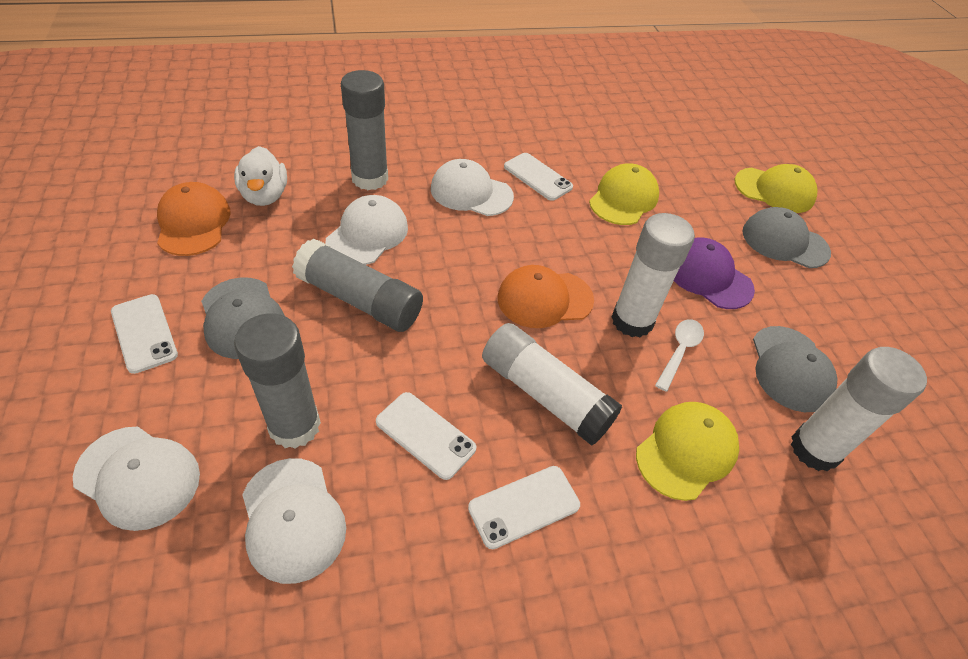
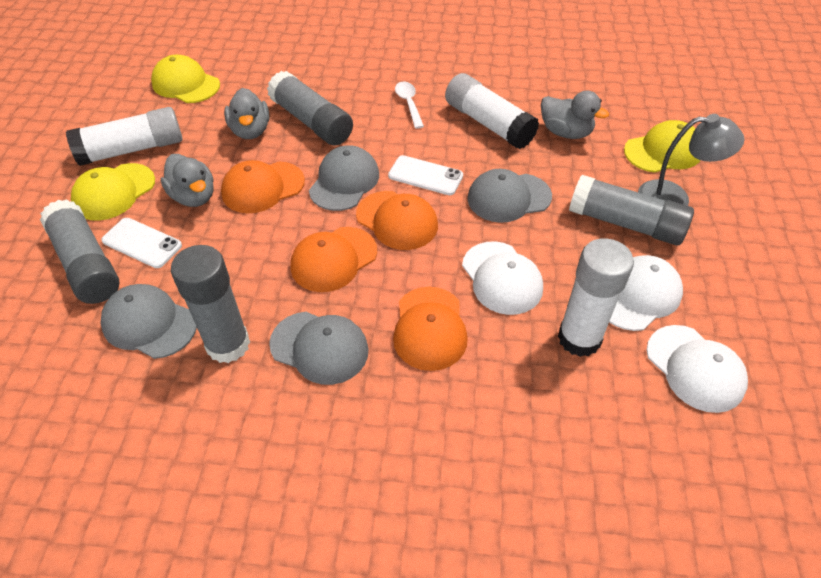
grey cap: 3 -> 4
grey duck: 0 -> 3
grey glue stick: 3 -> 4
grey lamp: 0 -> 1
orange cap: 2 -> 4
purple cap: 1 -> 0
white cap: 4 -> 3
white duck: 1 -> 0
white phone: 4 -> 2

